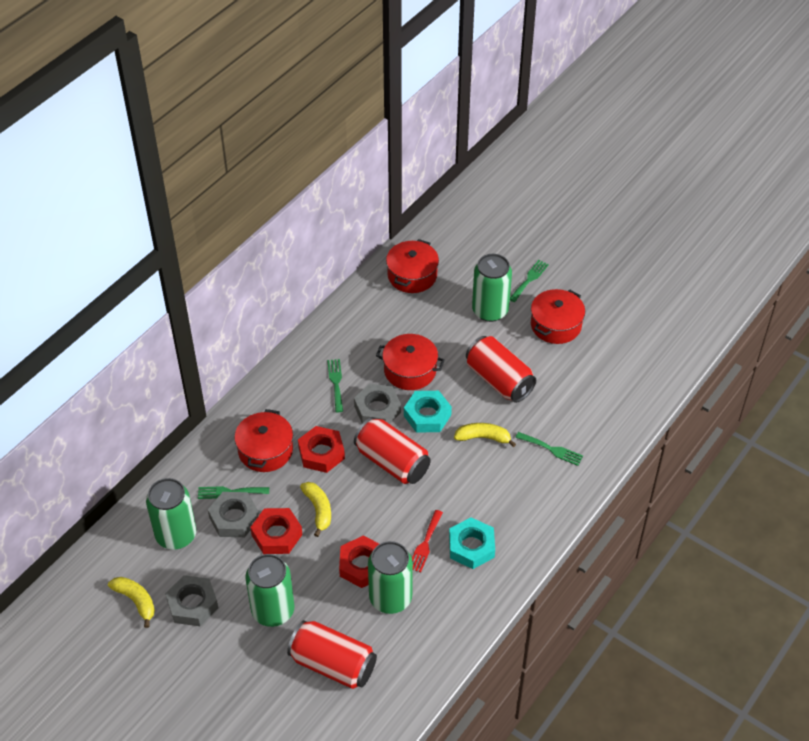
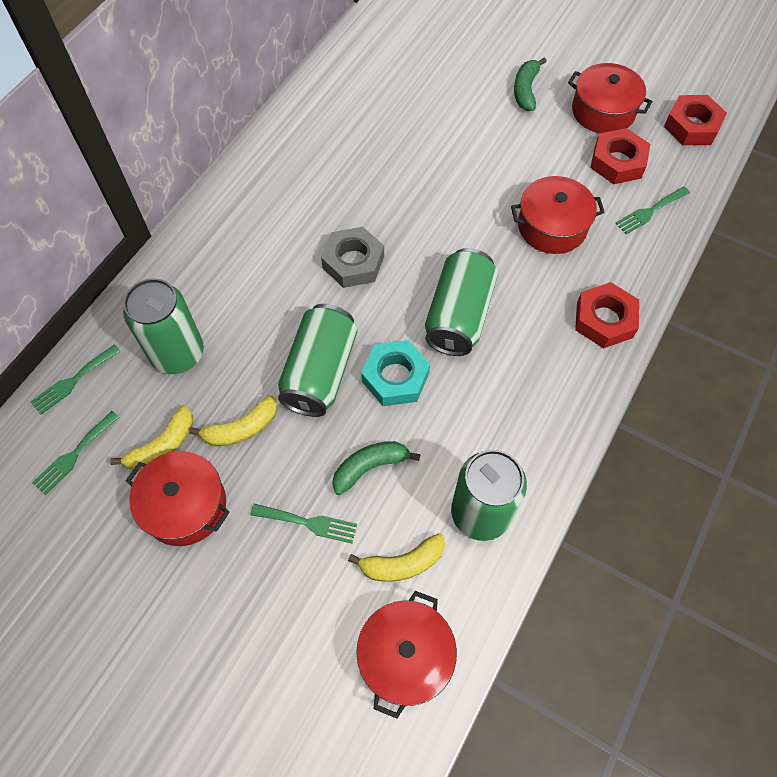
green banana: 0 -> 2
grey nut: 3 -> 1
red can: 3 -> 0
red fork: 1 -> 0
turquoise nut: 2 -> 1

